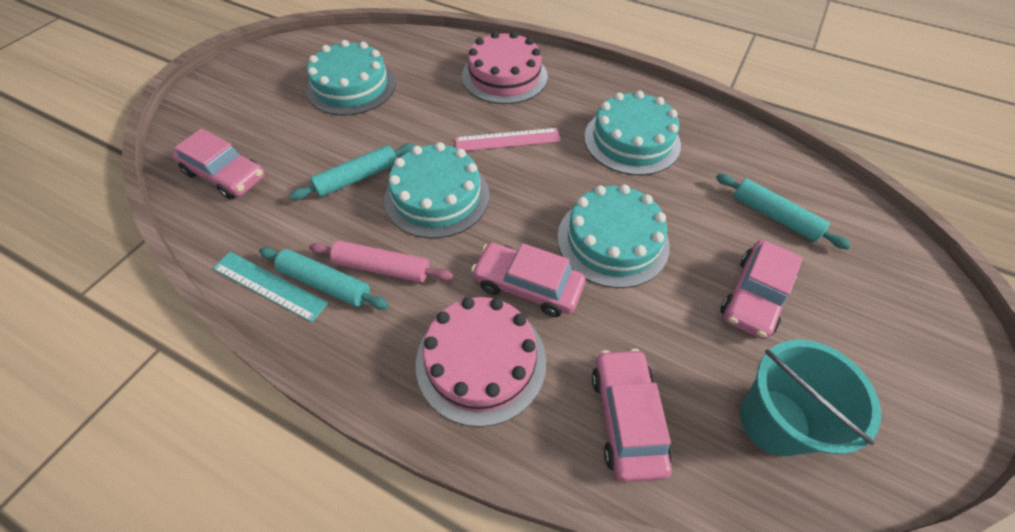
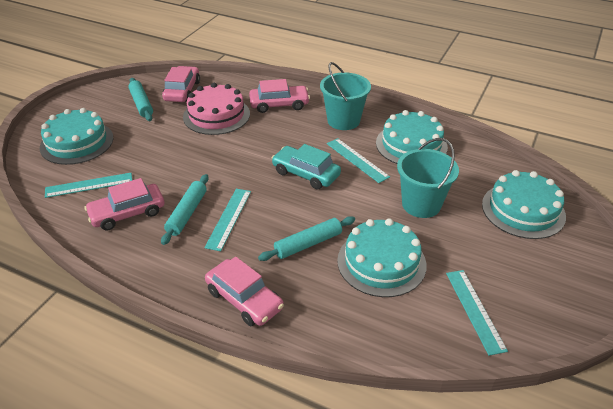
pink cake: 2 -> 1
pink rolling pin: 1 -> 0
pink ruler: 1 -> 0
turquoise bucket: 1 -> 2
turquoise car: 0 -> 1
turquoise ruler: 1 -> 4

